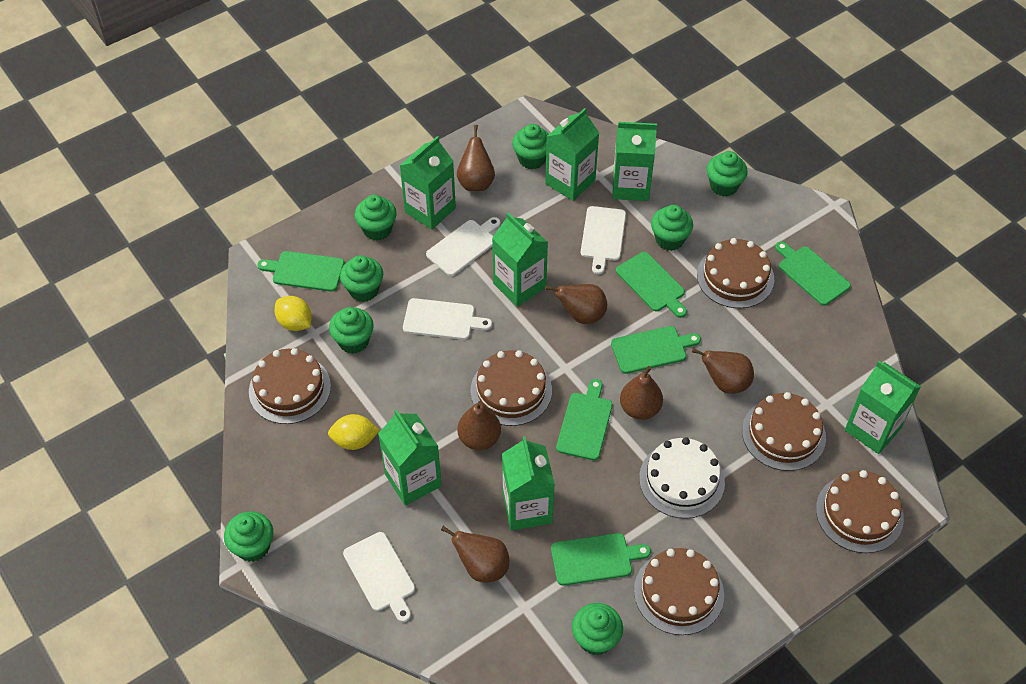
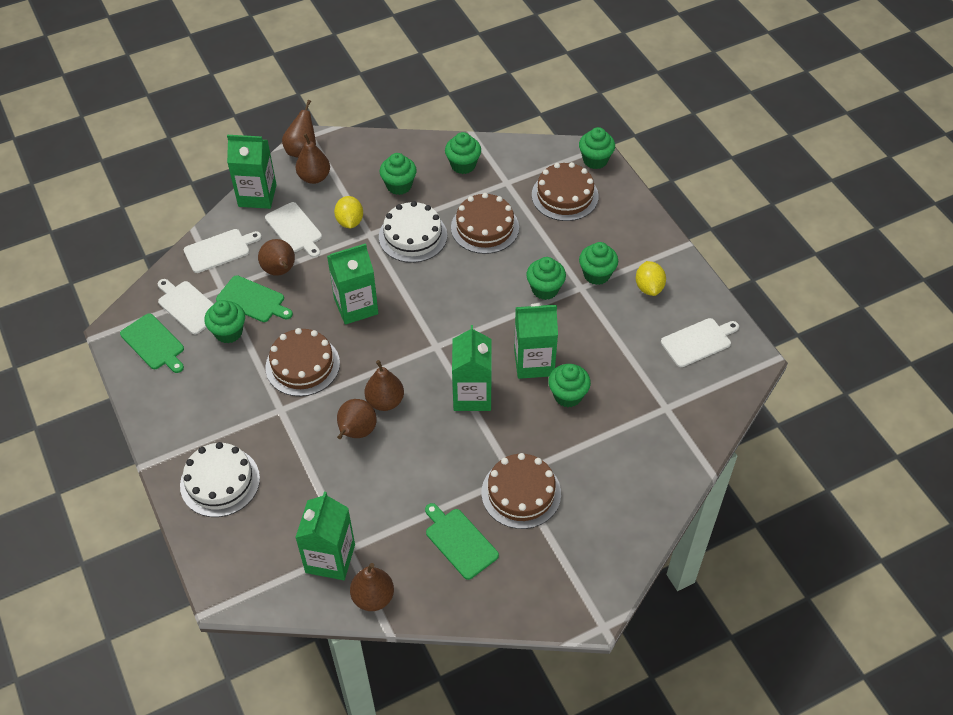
brown cake: 6 -> 4
green carton: 7 -> 5
green cupcake: 8 -> 7
green cutting board: 6 -> 3
white cake: 1 -> 2

